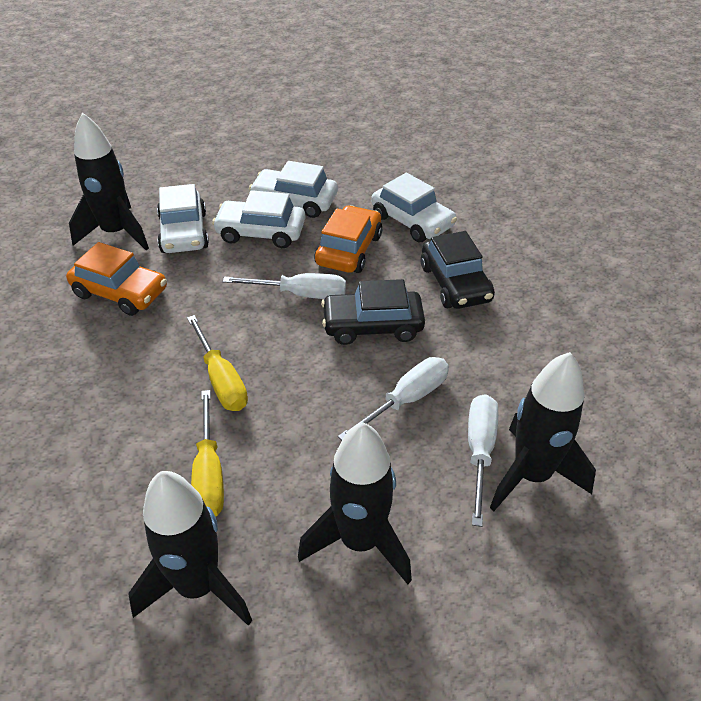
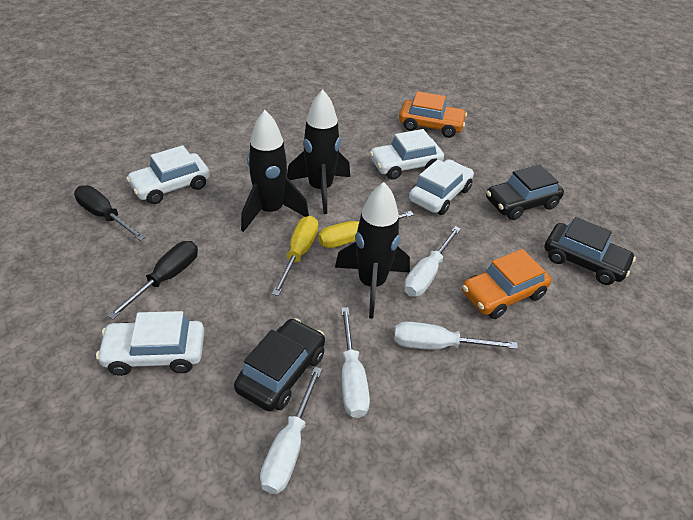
black car: 2 -> 3
black rocket: 4 -> 3
black screwdriver: 0 -> 2
white screwdriver: 3 -> 4

